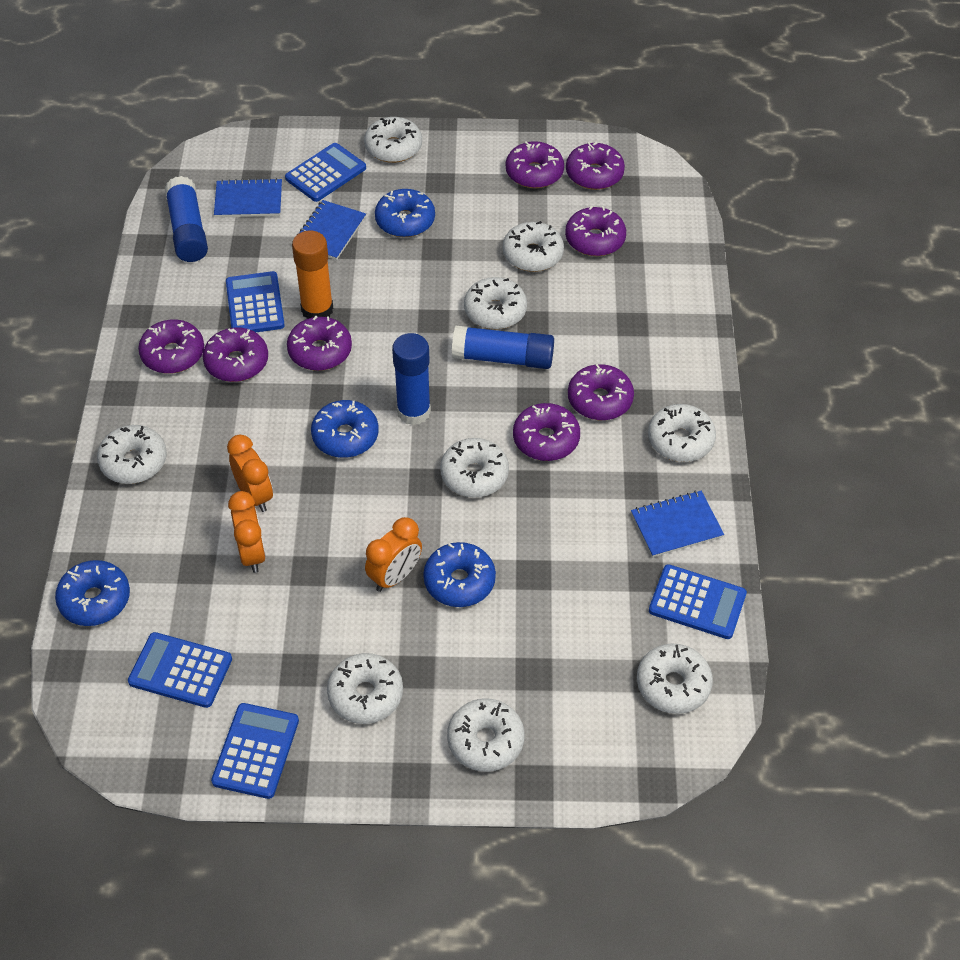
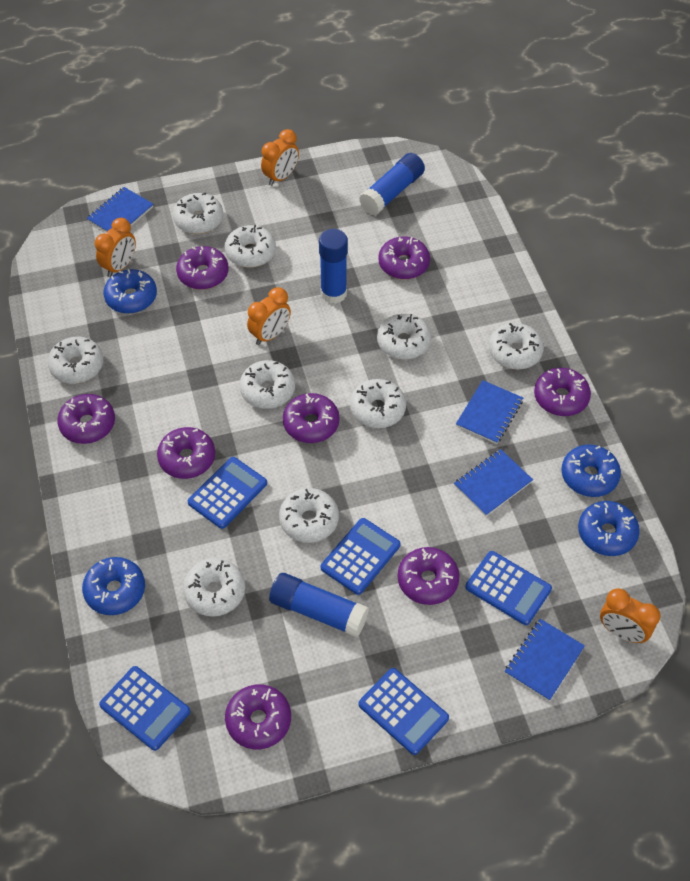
blue notebook: 3 -> 4
orange clock: 3 -> 4
orange glue stick: 1 -> 0

